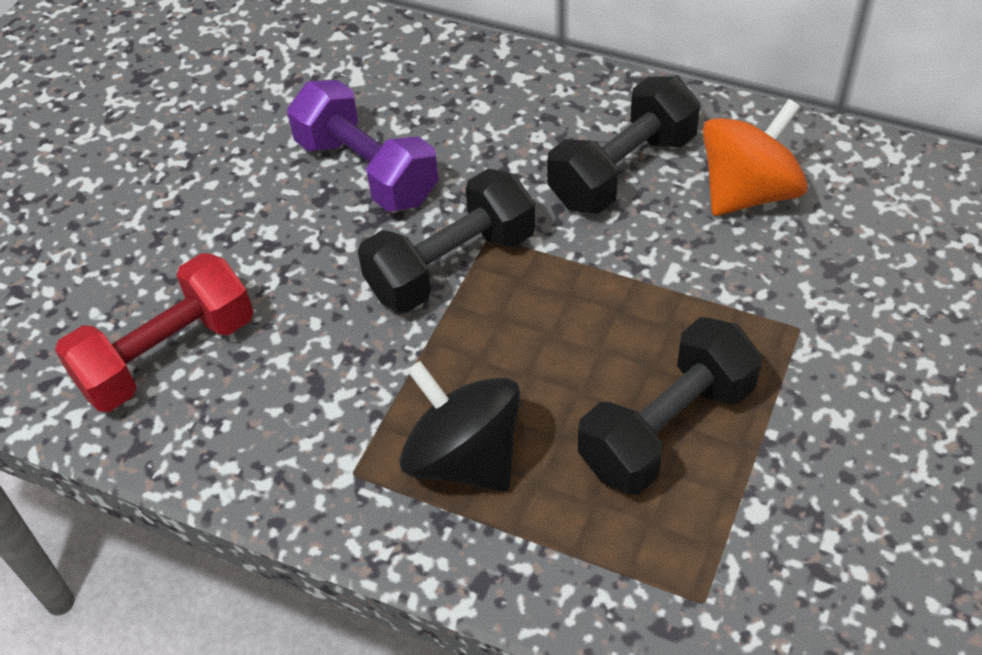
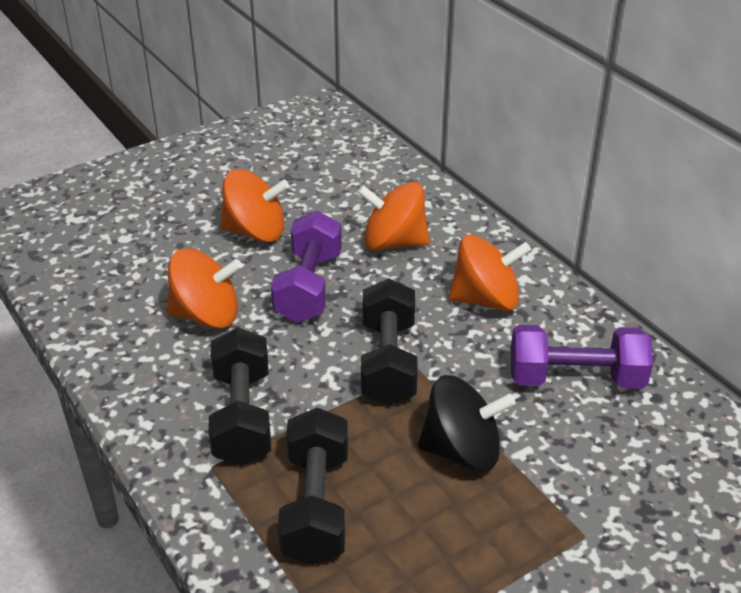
orange spinning top: 1 -> 4
purple dumbbell: 1 -> 2
red dumbbell: 1 -> 0

